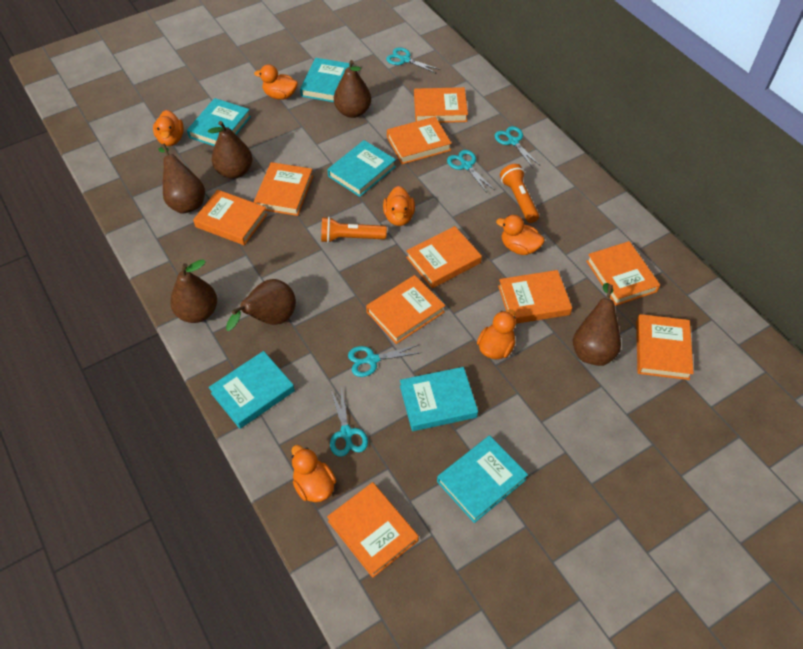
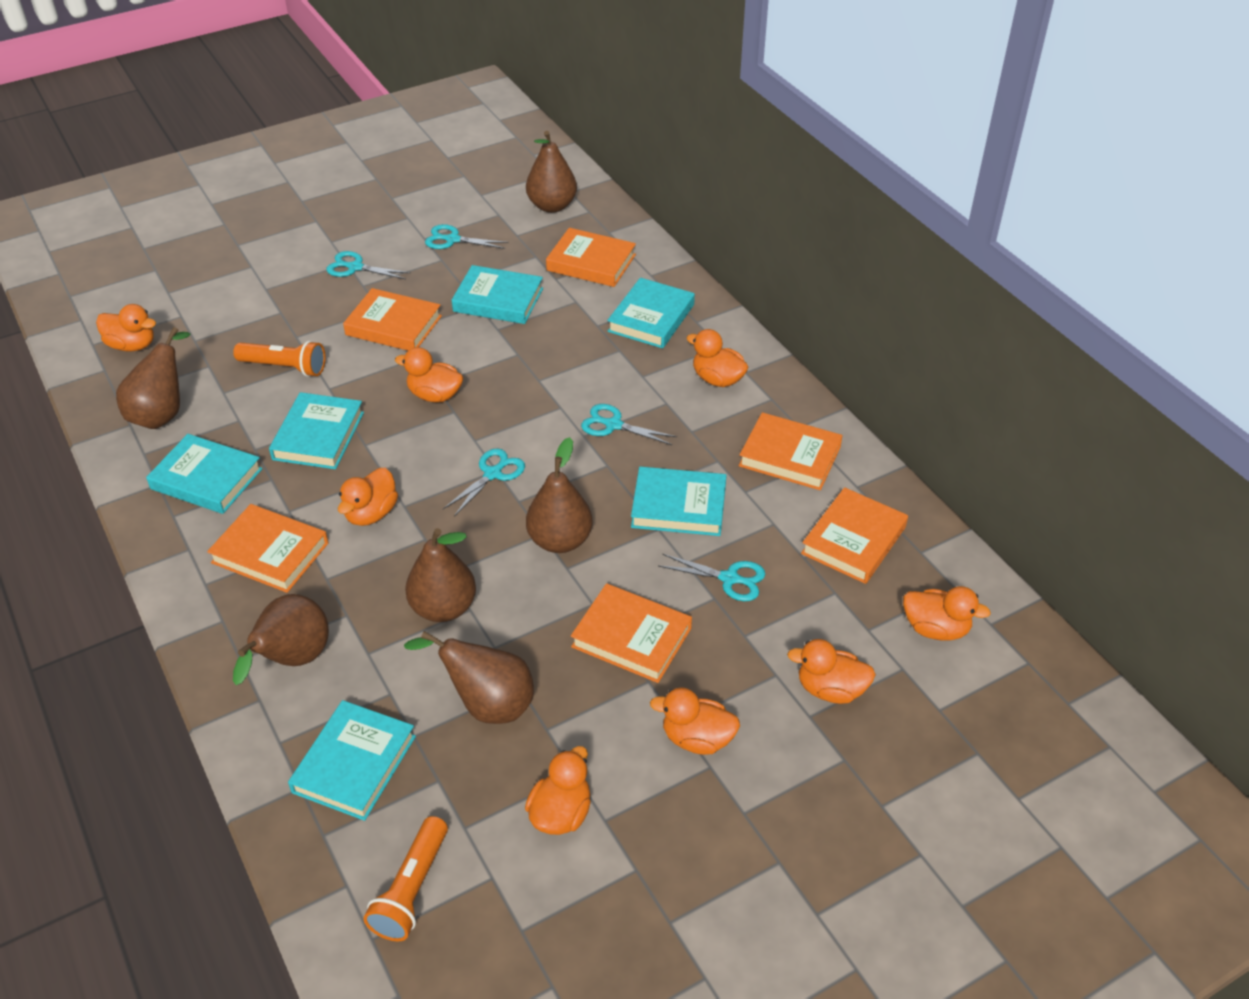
orange book: 10 -> 6
orange duck: 6 -> 8

